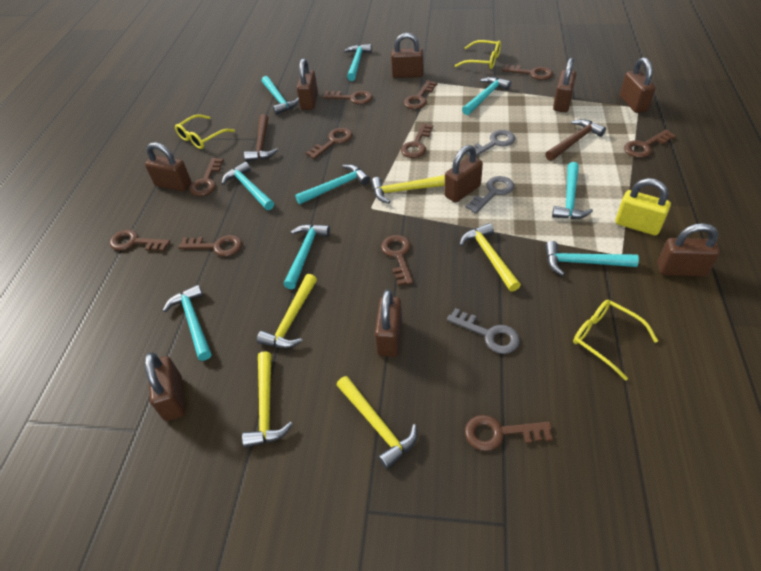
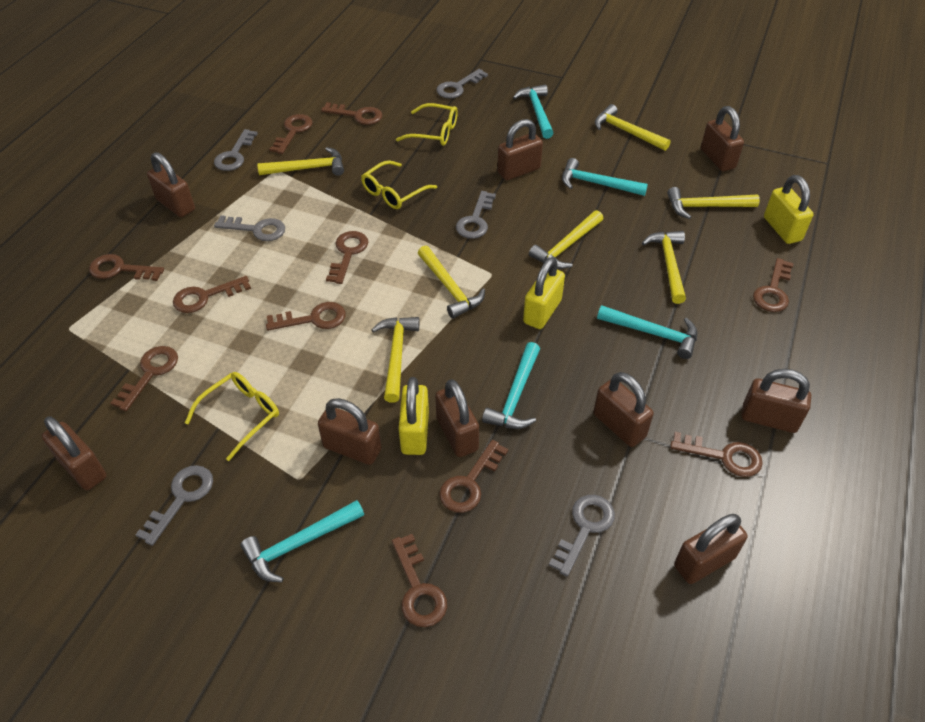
brown hammer: 2 -> 0
grey key: 3 -> 6
turquoise hammer: 9 -> 5
yellow hammer: 5 -> 7
yellow padlock: 1 -> 3

